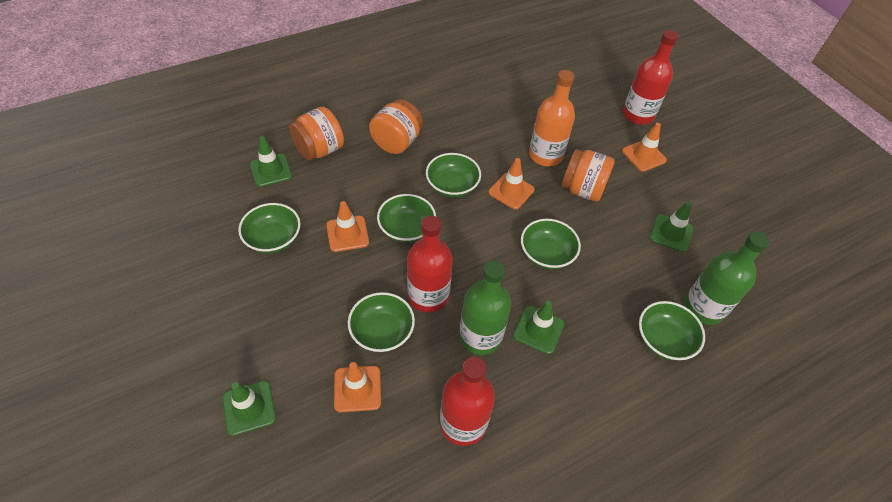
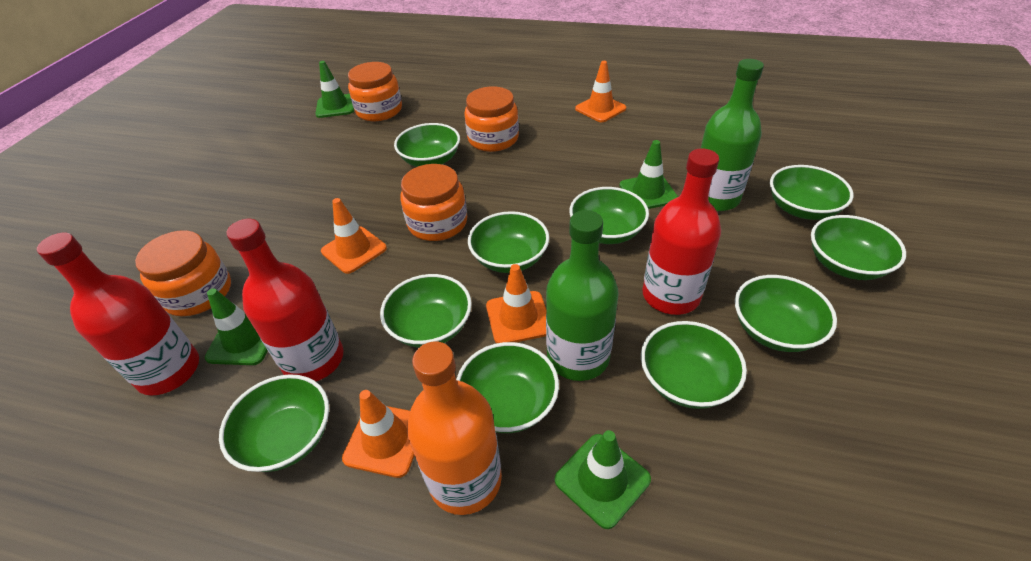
green bowl: 6 -> 10
orange jar: 3 -> 4

